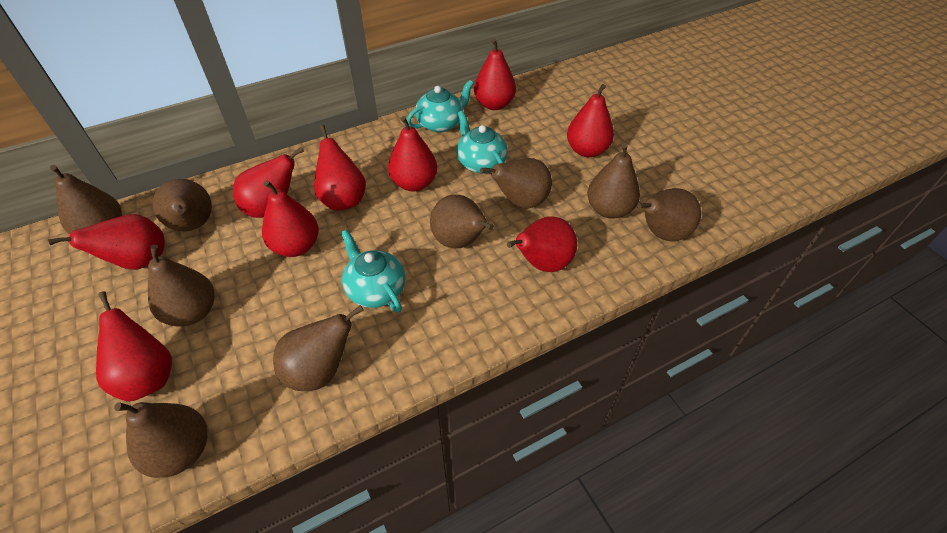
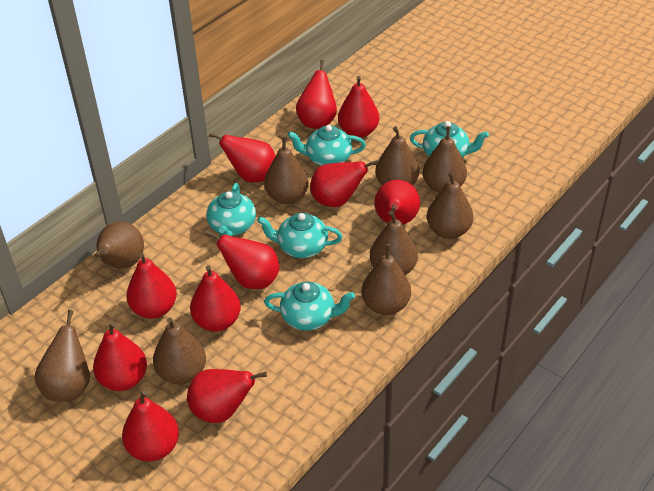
red pear: 9 -> 11
turquoise teapot: 3 -> 5

